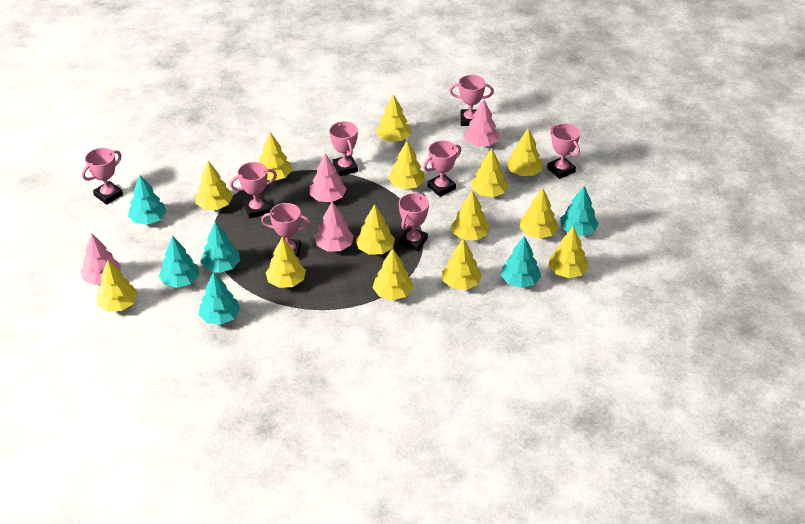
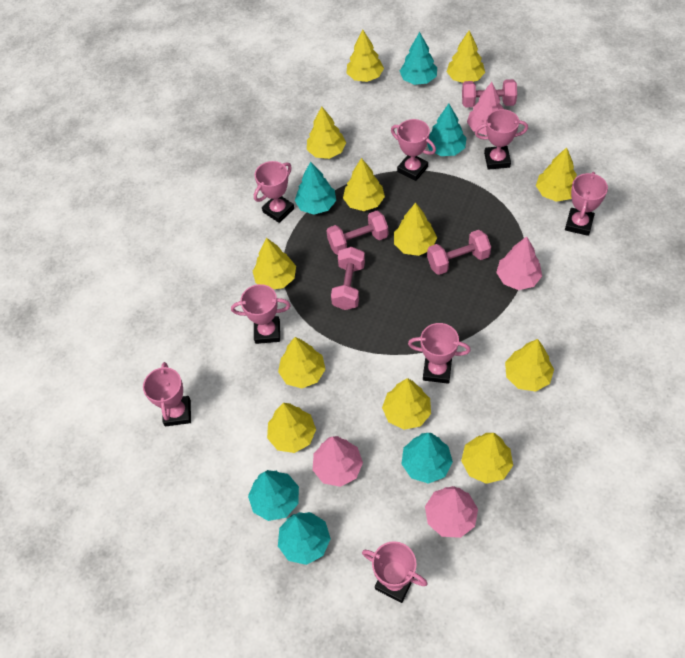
pink dumbbell: 0 -> 4
yellow tree: 14 -> 12

